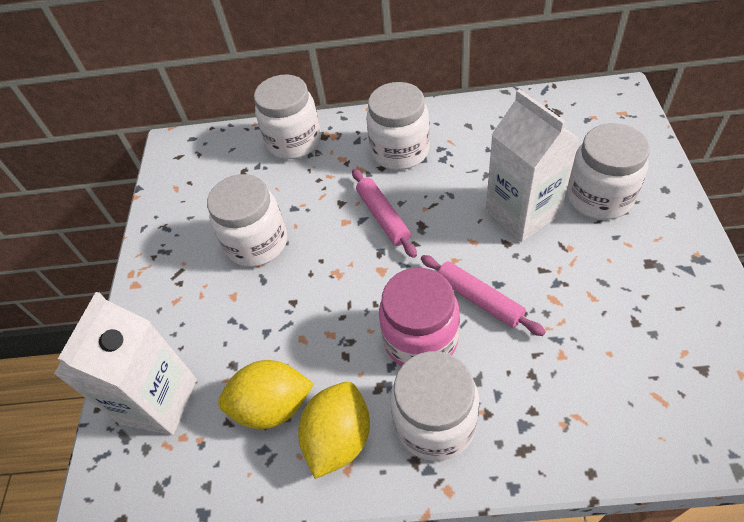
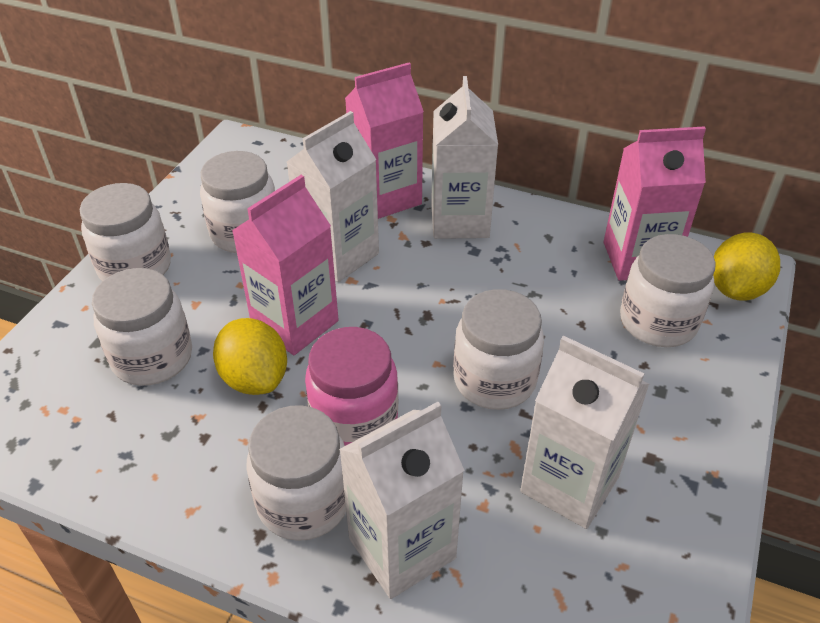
pink carton: 0 -> 3
pink rolling pin: 2 -> 0
white carton: 2 -> 4
white jar: 5 -> 6

